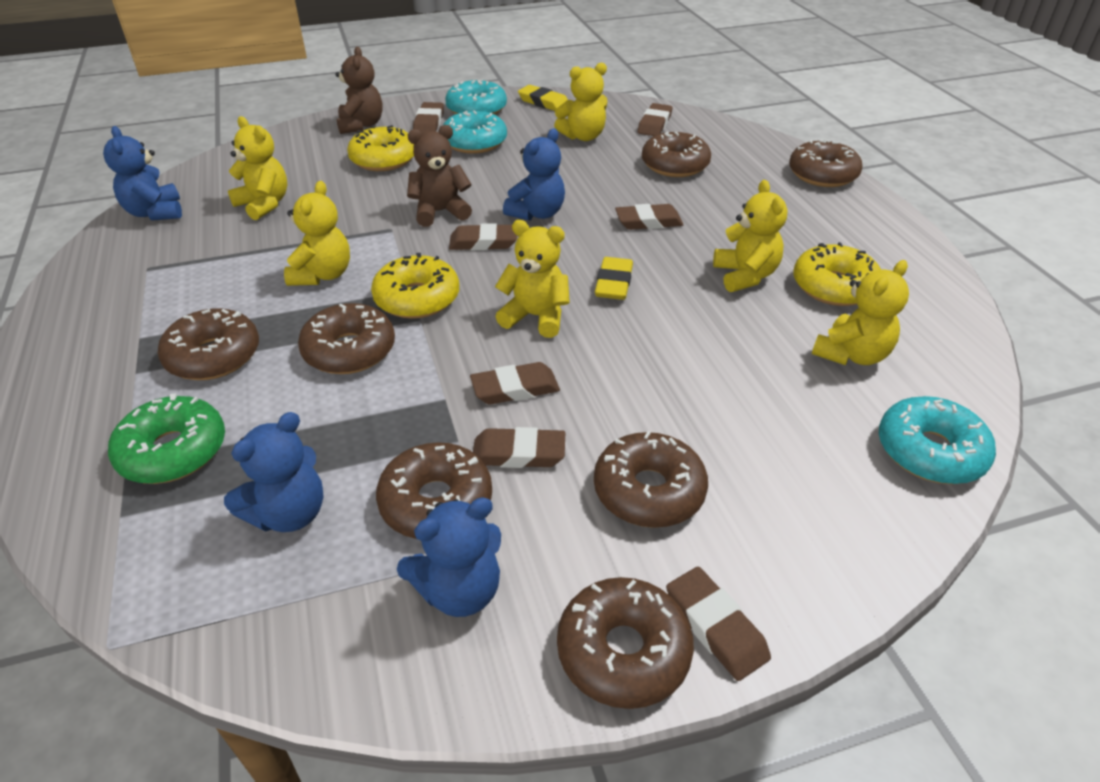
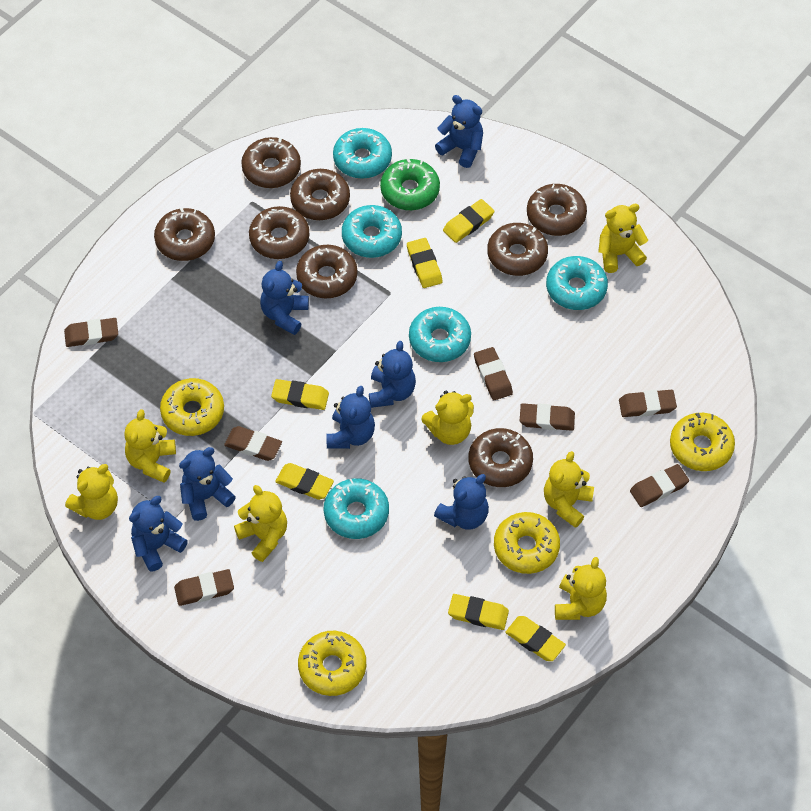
blue teddy bear: 4 -> 7
brown donut: 7 -> 8
brown teddy bear: 2 -> 0
turquoise donut: 3 -> 5
yellow donut: 3 -> 4
yellow eraser: 2 -> 6
yellow teddy bear: 6 -> 7

